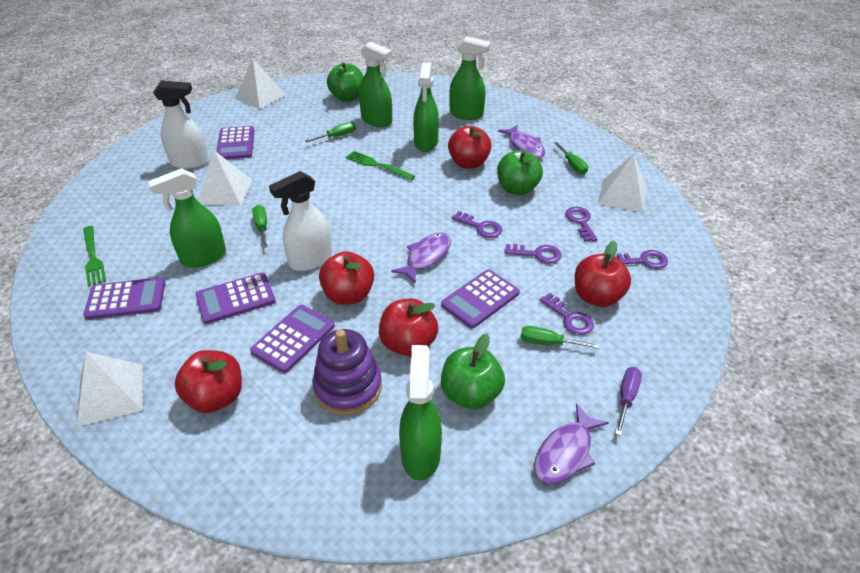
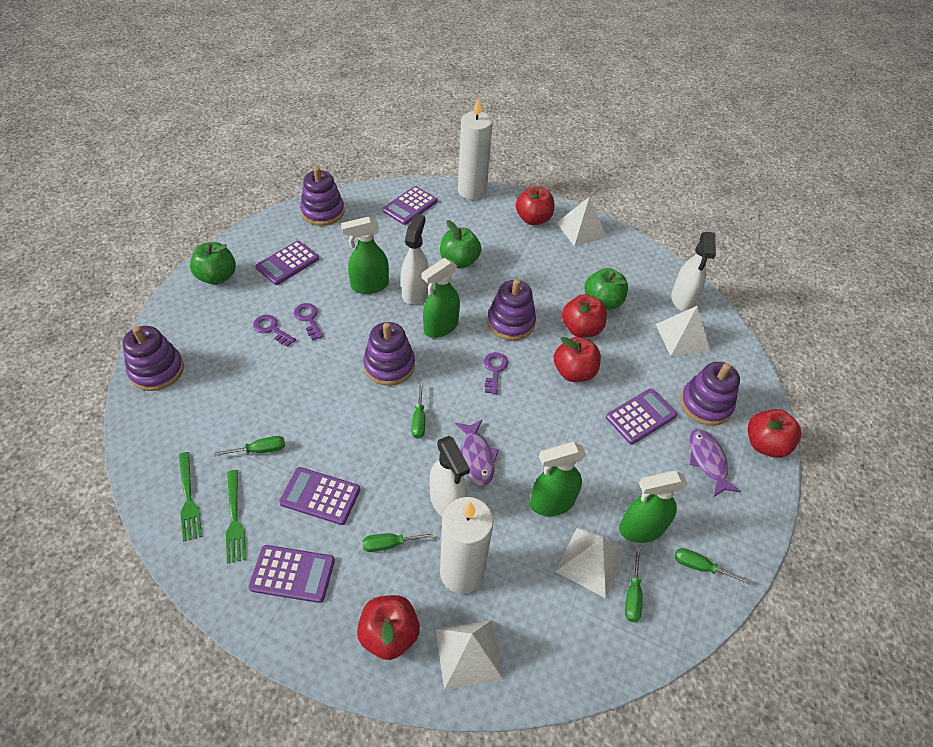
green screwdriver: 4 -> 5
green spray bottle: 5 -> 4
purple fish: 3 -> 2
purple key: 5 -> 3
purple screwdriver: 1 -> 0
purple stacking toy: 1 -> 5
white candle: 0 -> 2
white spray bottle: 2 -> 3

